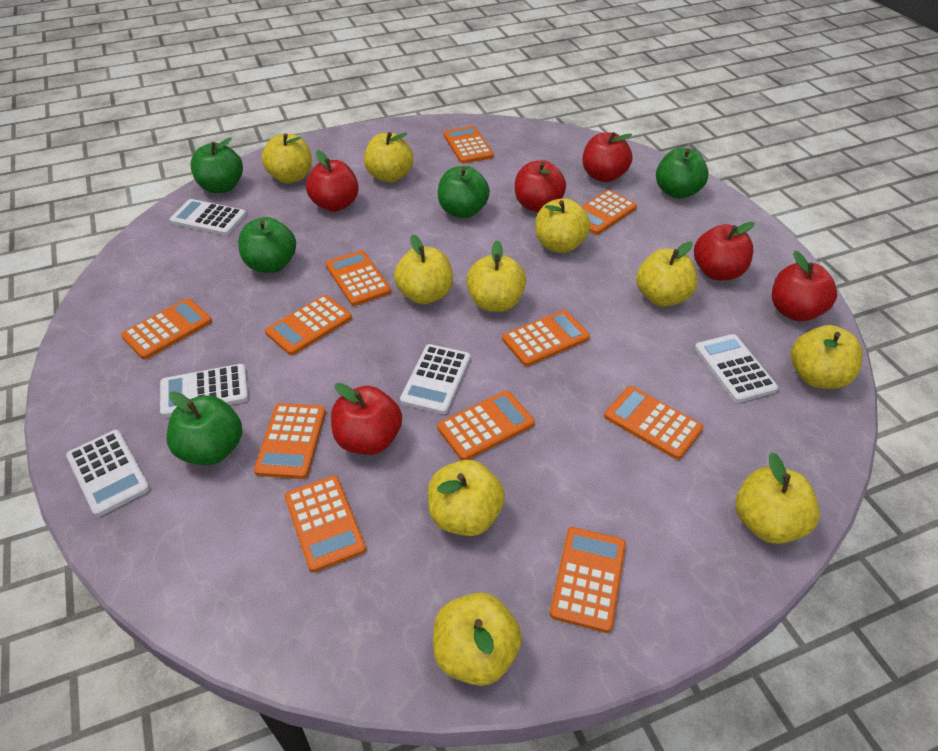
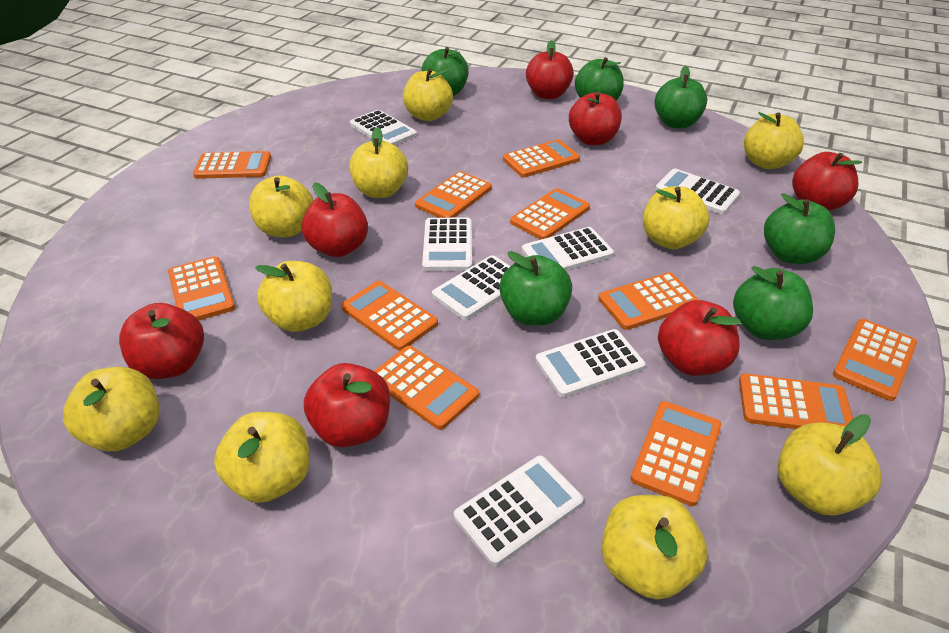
green apple: 5 -> 6
red apple: 6 -> 7
white calculator: 5 -> 7

